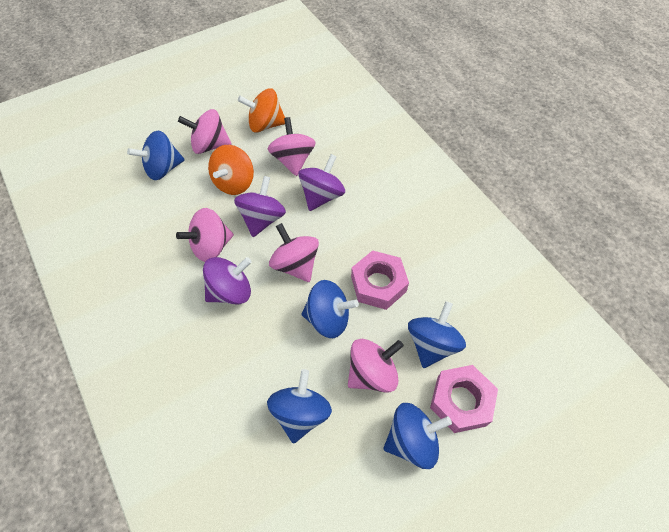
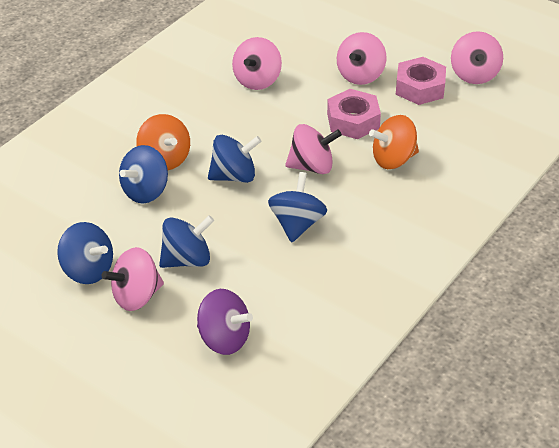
purple spinning top: 3 -> 1

